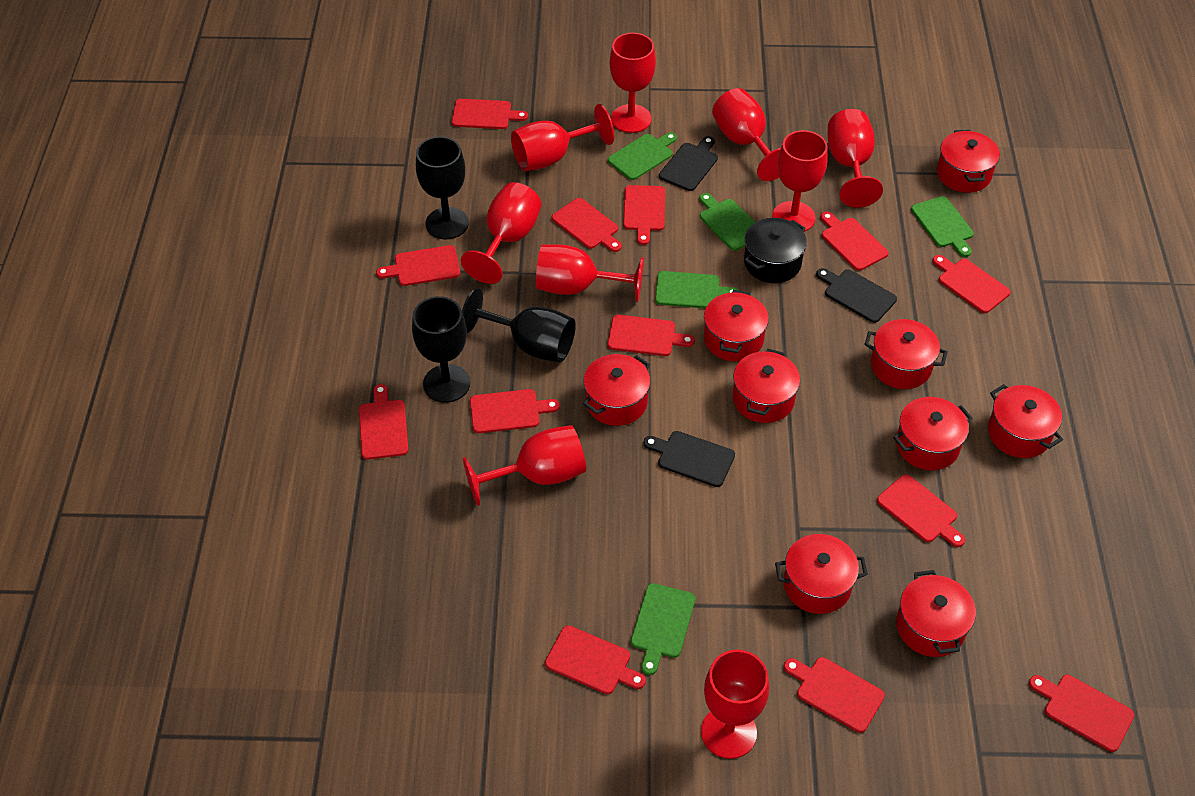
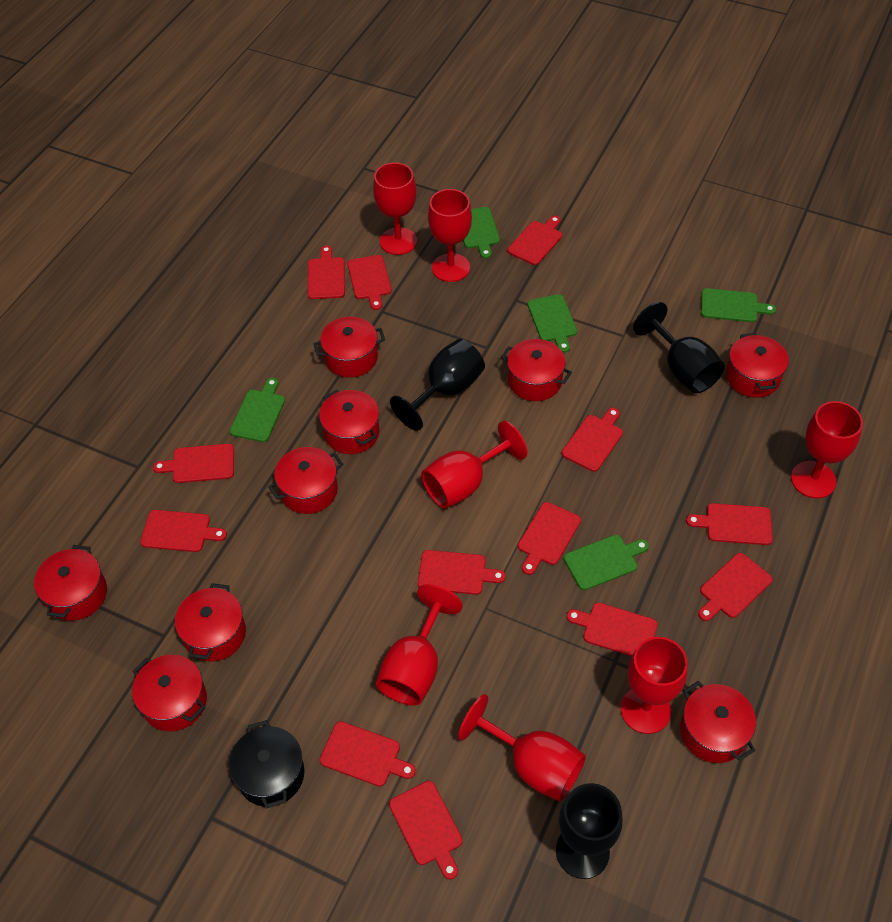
black cutting board: 3 -> 0
red goblet: 9 -> 7

